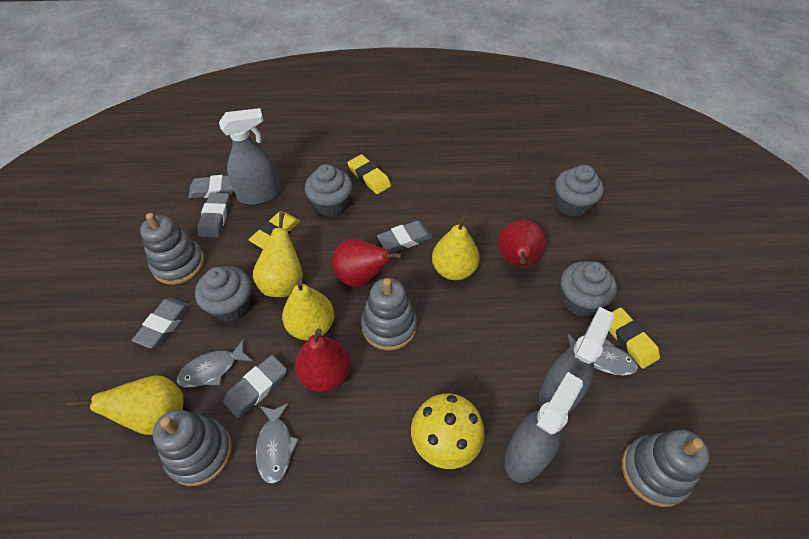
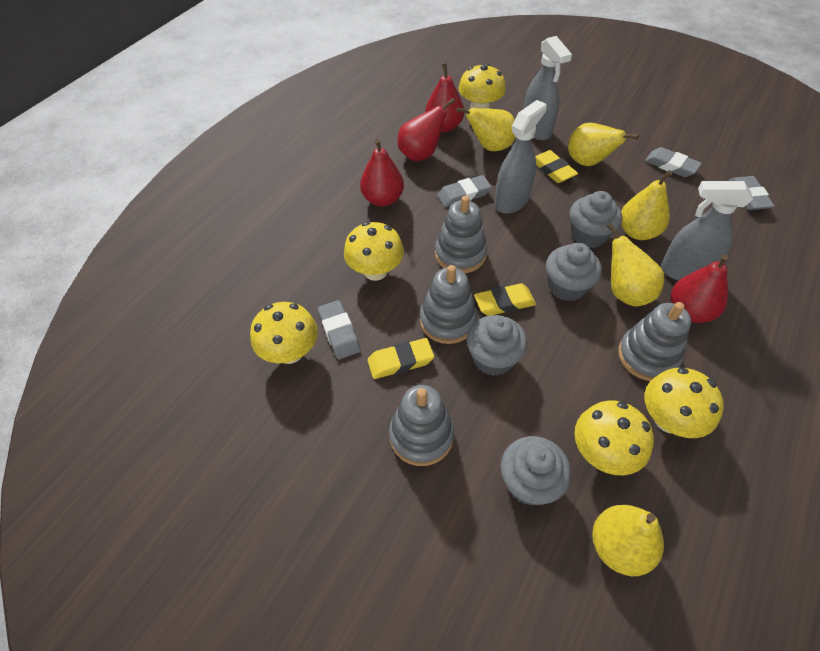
grey eraser: 5 -> 4
grey fish: 3 -> 0
red pear: 3 -> 4
yellow mushroom: 1 -> 5
yellow pear: 4 -> 5

